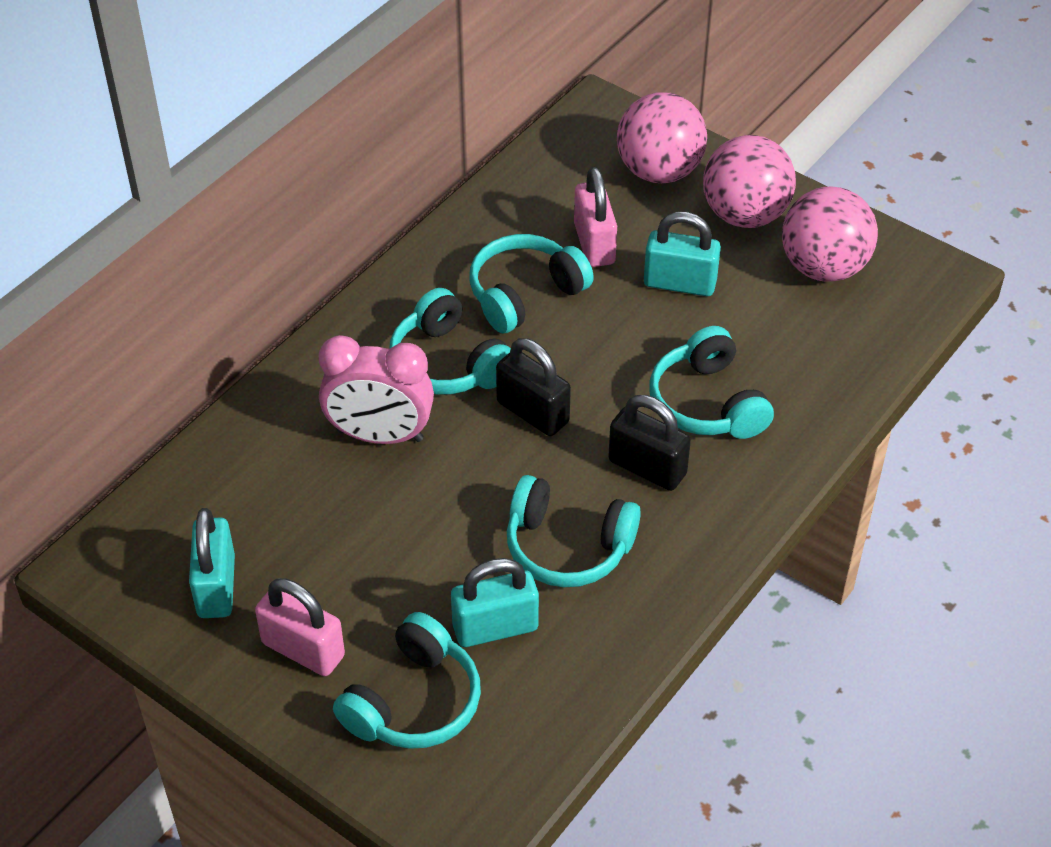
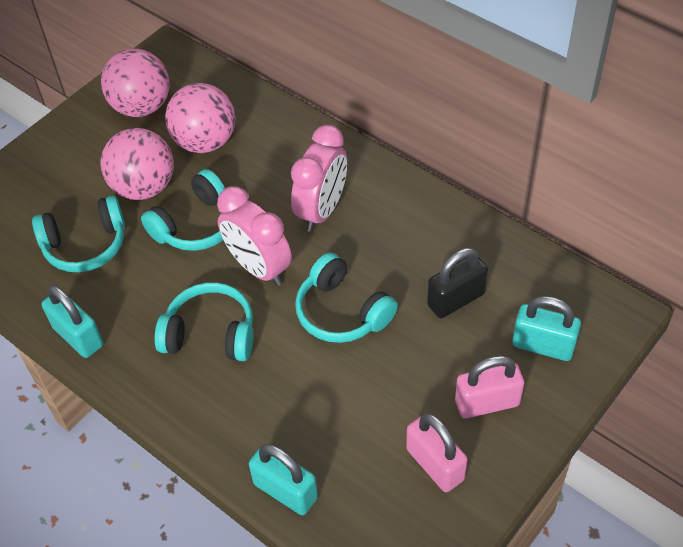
black padlock: 2 -> 1
pink clock: 1 -> 2
turquoise headphones: 5 -> 4

